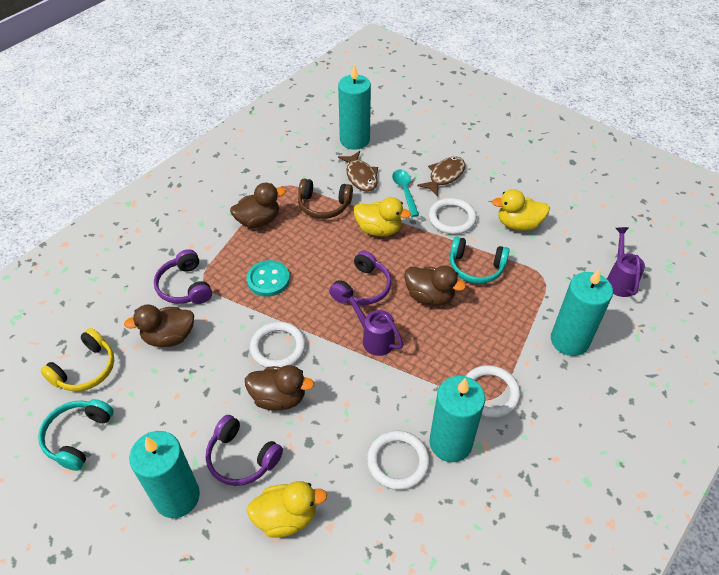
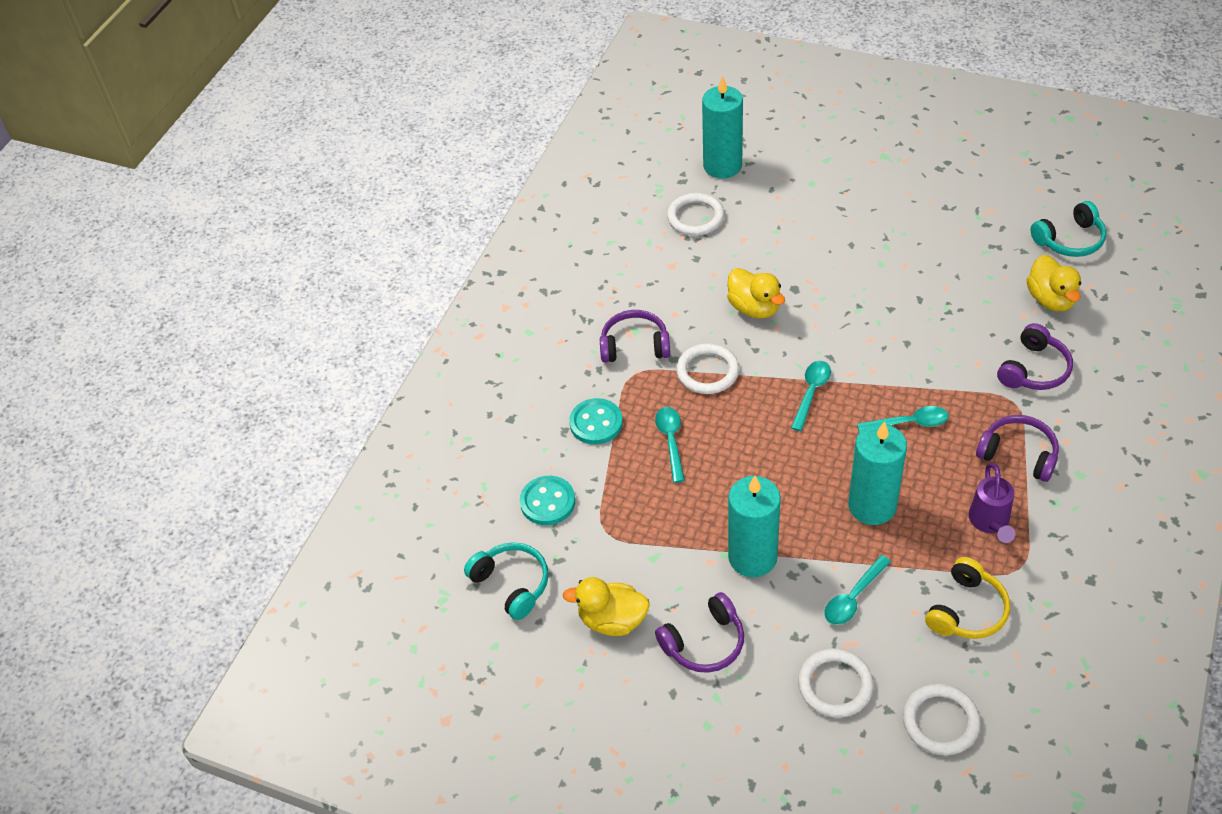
brown duck: 4 -> 0
brown fish: 2 -> 0
brown headphones: 1 -> 0
purple headphones: 3 -> 4
purple watering can: 2 -> 1
turquoise button: 1 -> 2
turquoise candle: 4 -> 3
turquoise spoon: 1 -> 4

